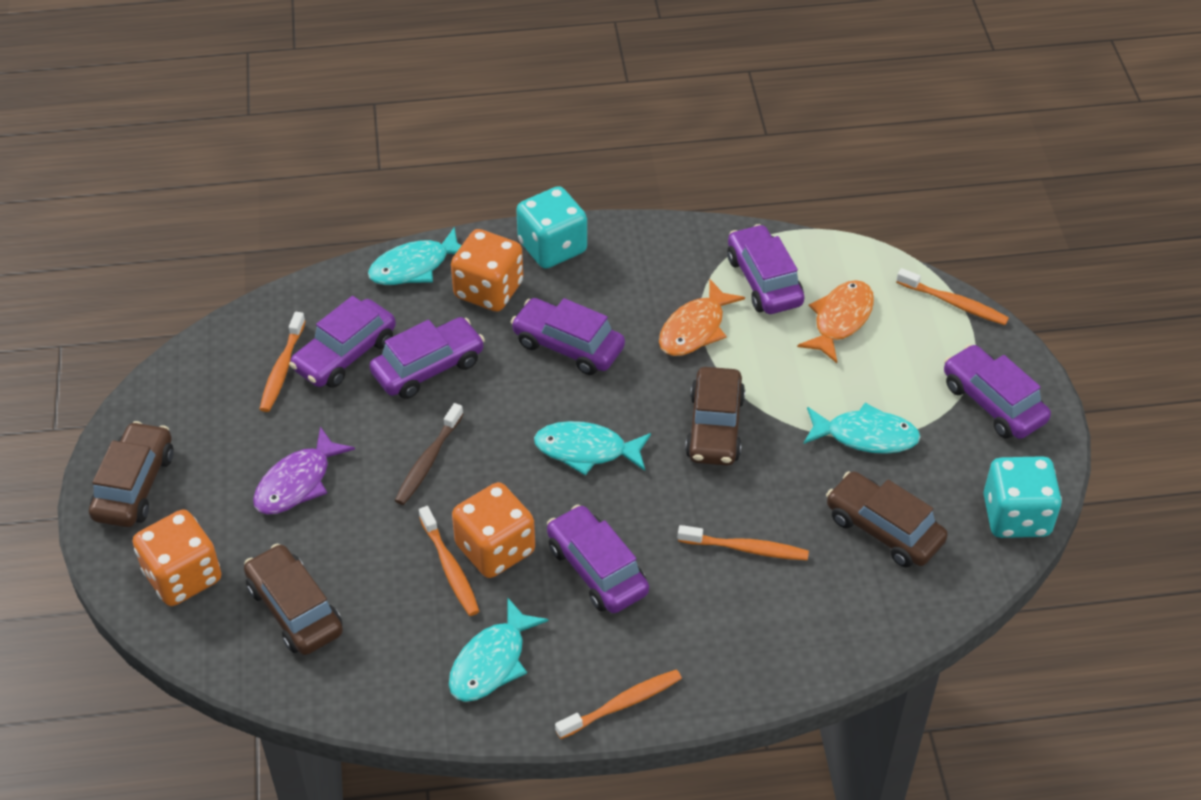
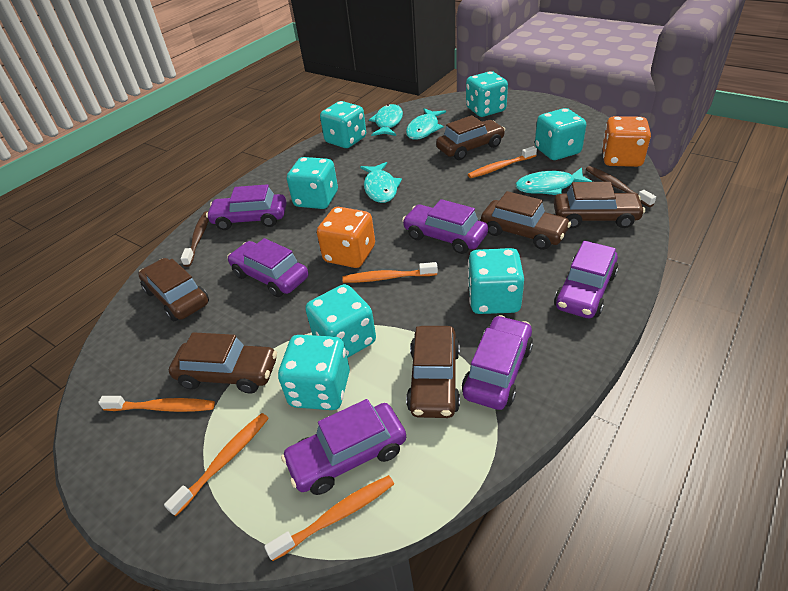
brown car: 4 -> 6
brown toothbrush: 1 -> 2
orange dice: 3 -> 2
orange fish: 2 -> 0
purple fish: 1 -> 0
turquoise dice: 2 -> 7

